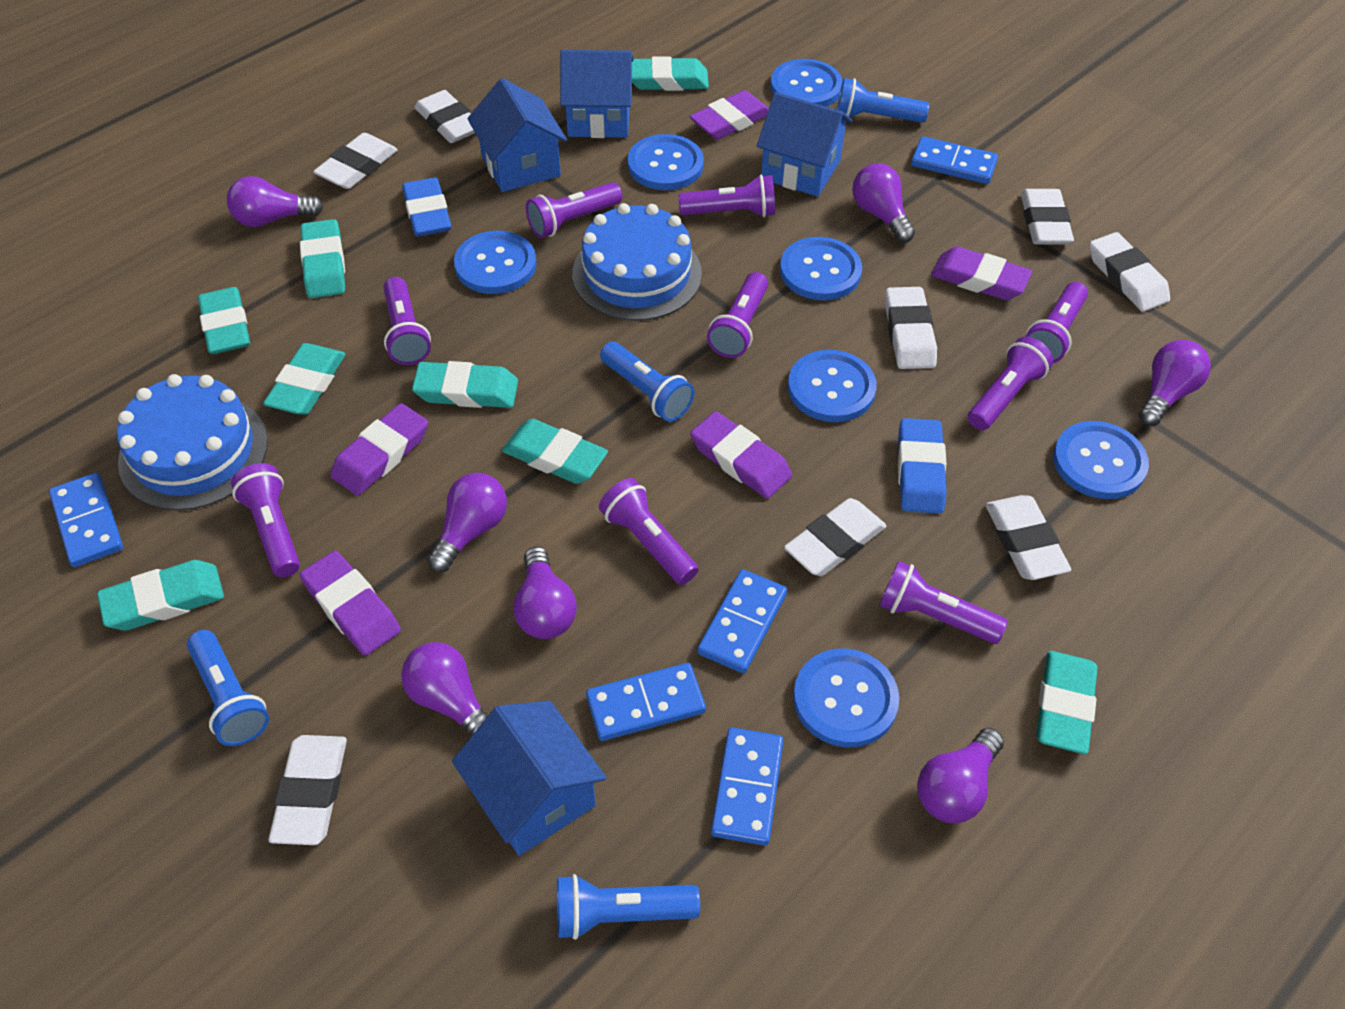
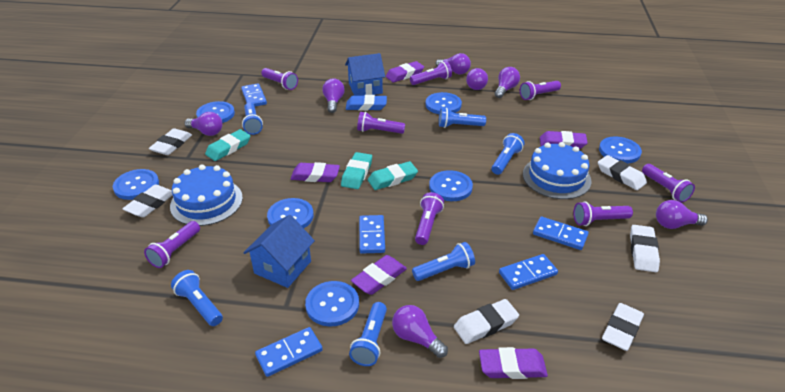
blue eraser: 2 -> 1
blue flashlight: 4 -> 6
blue house: 4 -> 2
purple flashlight: 9 -> 8
turquoise eraser: 8 -> 3
white eraser: 8 -> 6

